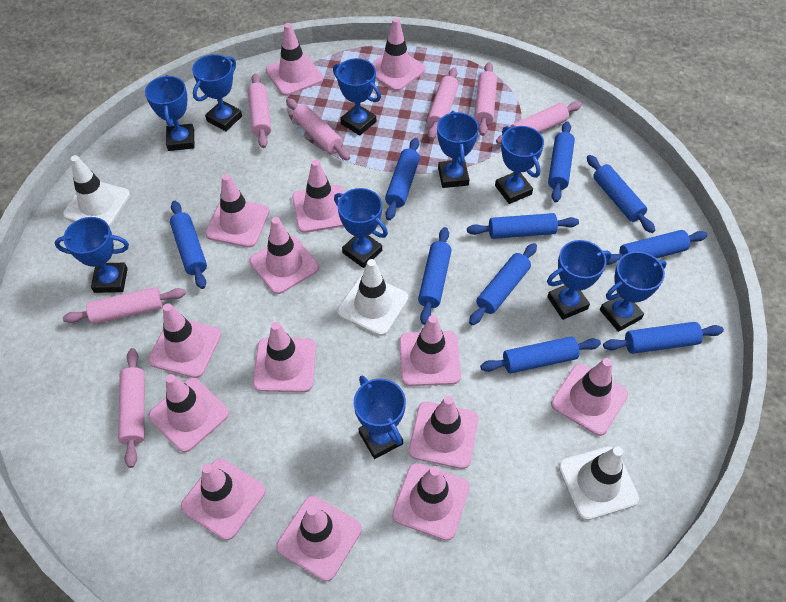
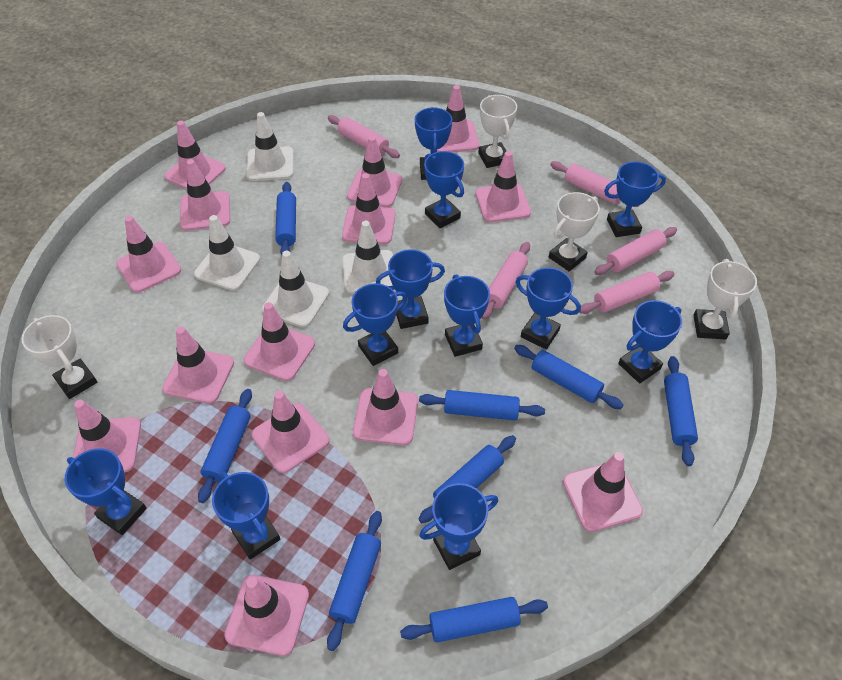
blue rolling pin: 10 -> 8
blue trophy: 10 -> 11
pink rolling pin: 7 -> 5
white traffic cone: 3 -> 4
white trophy: 0 -> 4

